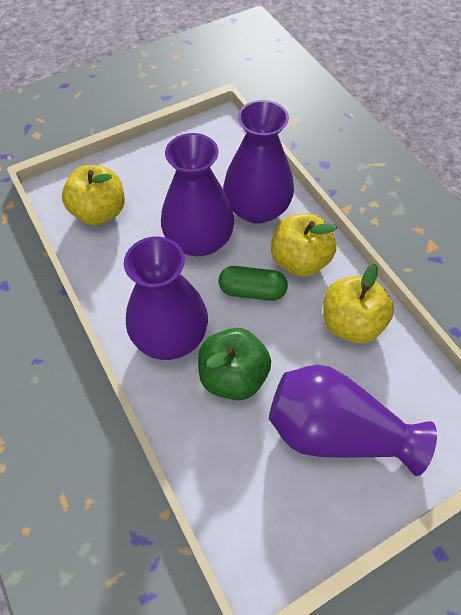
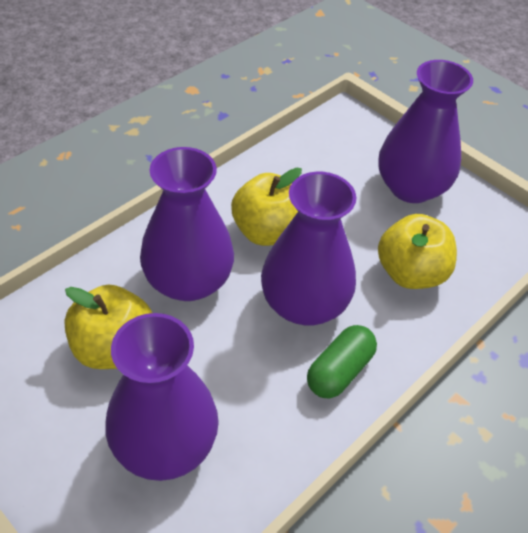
green apple: 1 -> 0

